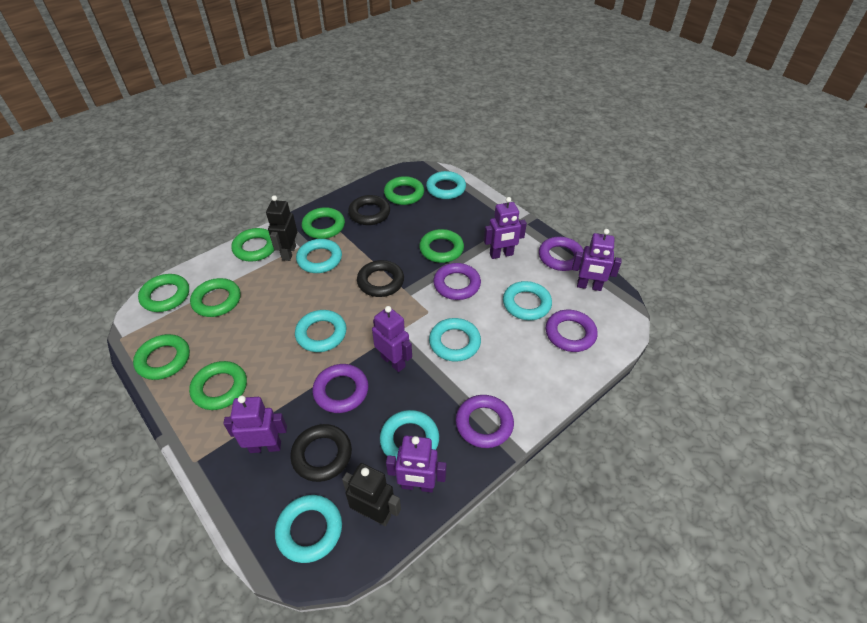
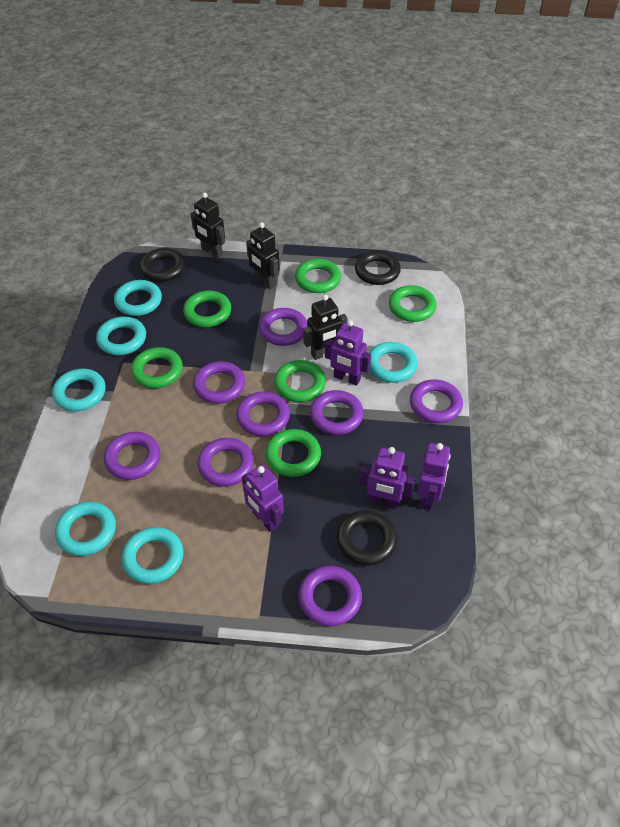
black robot: 2 -> 3
green ring: 8 -> 6
purple ring: 5 -> 8
purple robot: 5 -> 4
turquoise ring: 7 -> 6

